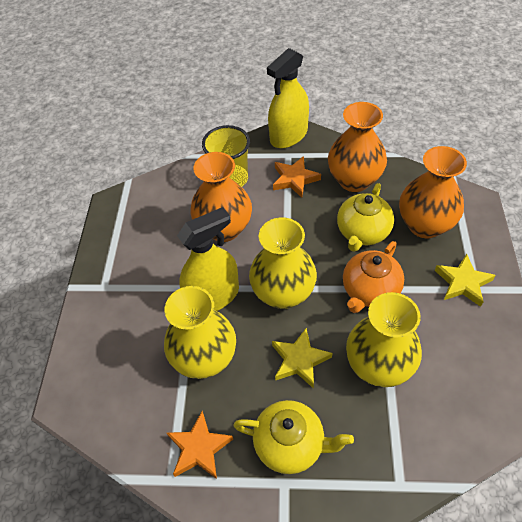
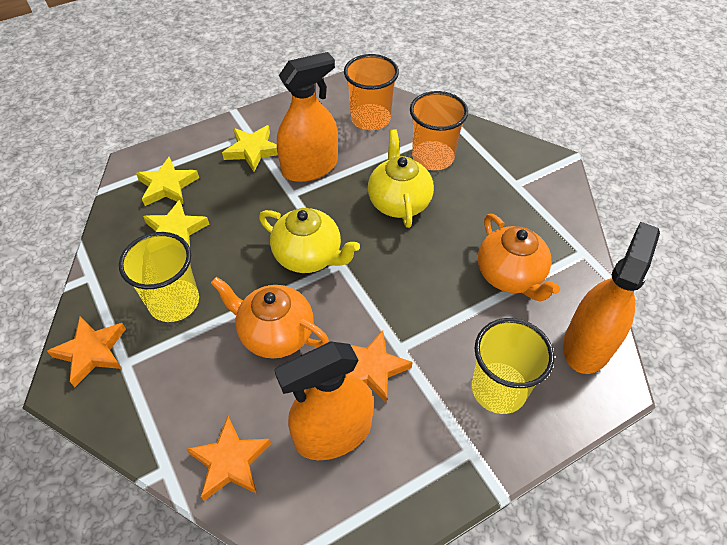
orange cup: 0 -> 2
orange spray bottle: 0 -> 3
orange star: 2 -> 3
orange teapot: 1 -> 2
orange vase: 3 -> 0
yellow cup: 1 -> 2
yellow spray bottle: 2 -> 0
yellow star: 2 -> 3
yellow vase: 3 -> 0

